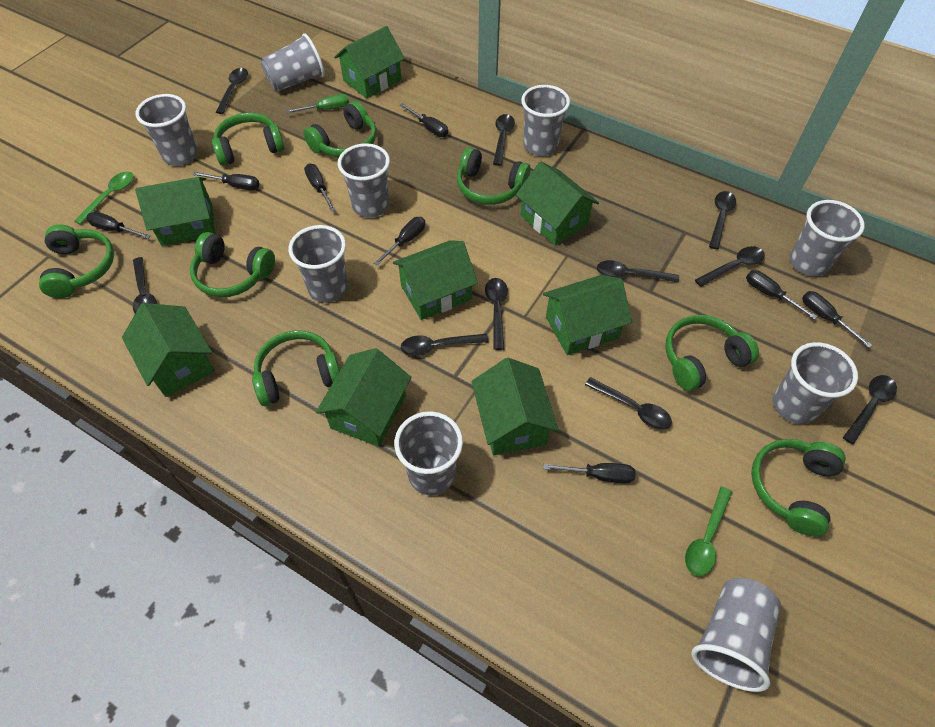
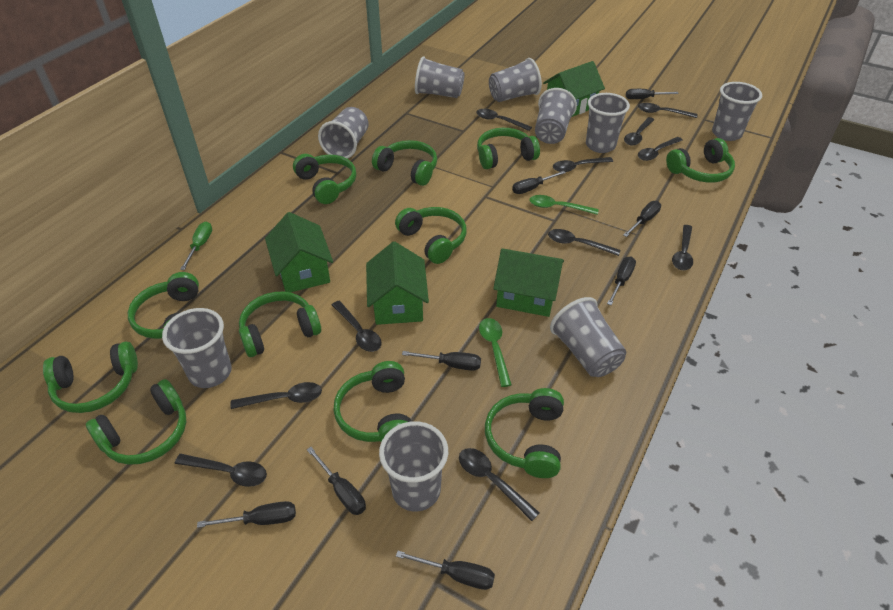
black spoon: 10 -> 11
green headphones: 8 -> 11
green house: 8 -> 4

